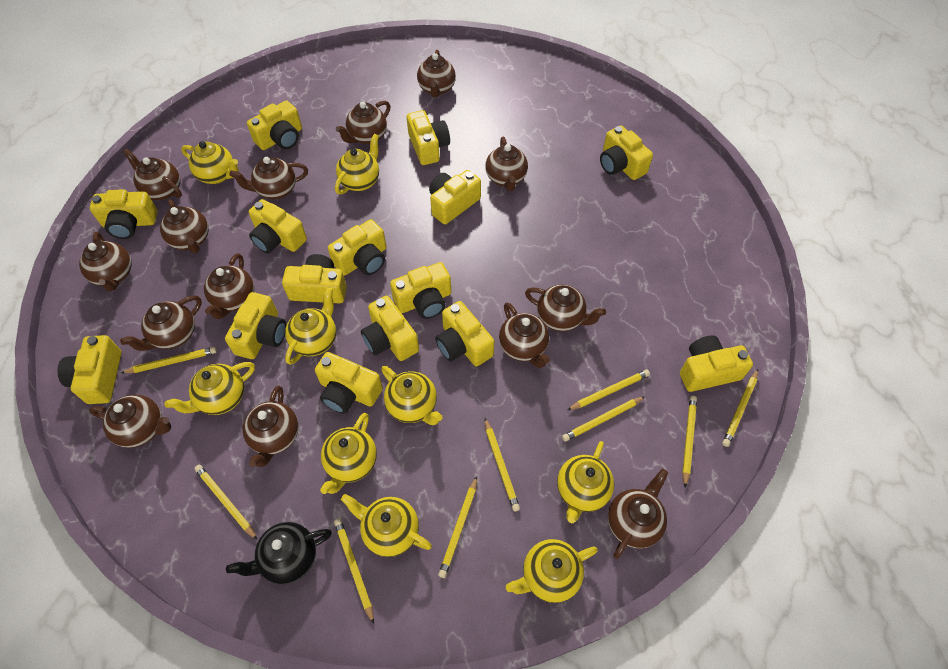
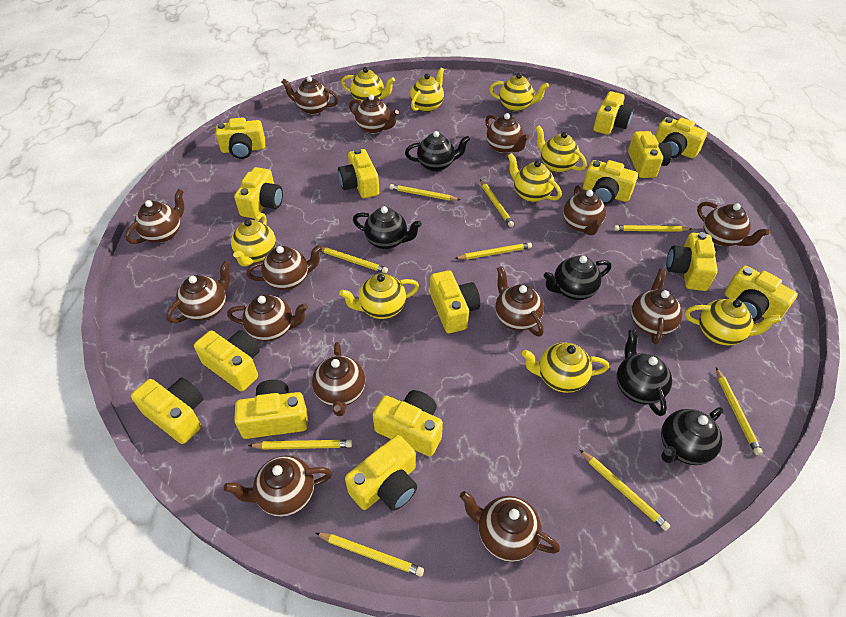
black teapot: 1 -> 5

